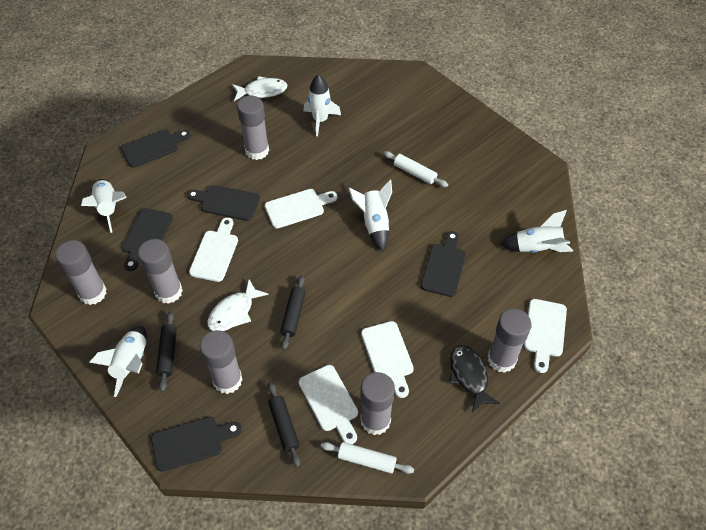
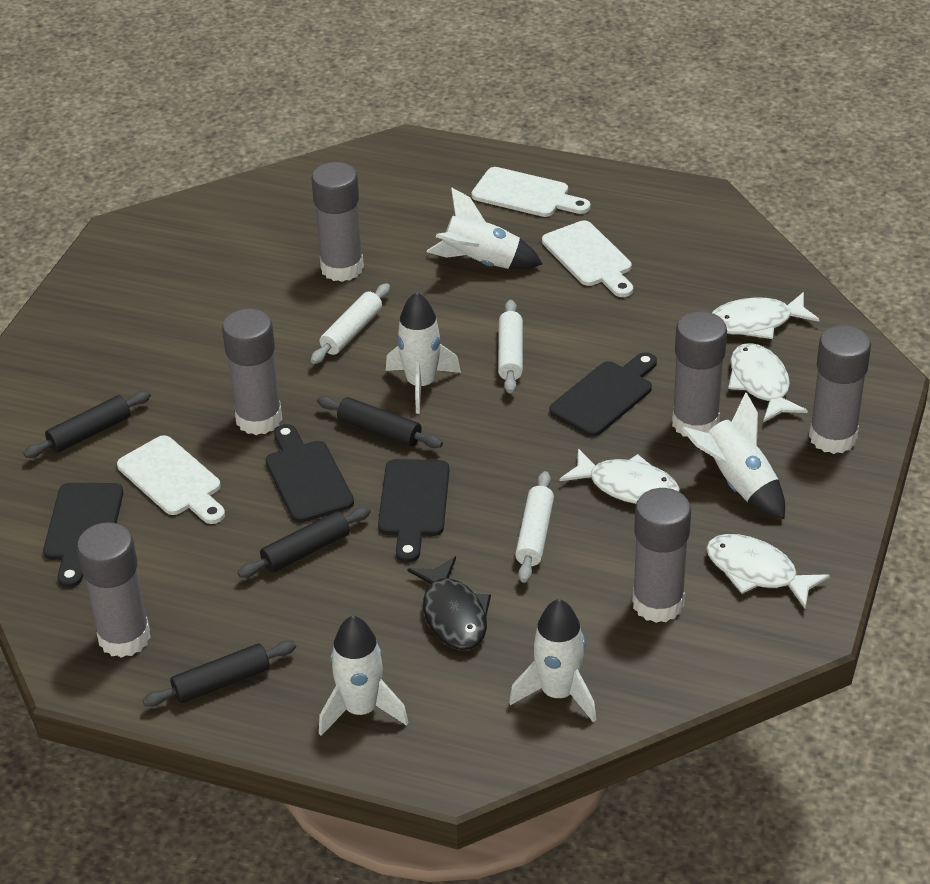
black cutting board: 5 -> 4
black rolling pin: 3 -> 4
white cutting board: 5 -> 3
white fish: 2 -> 4
white rolling pin: 2 -> 3

